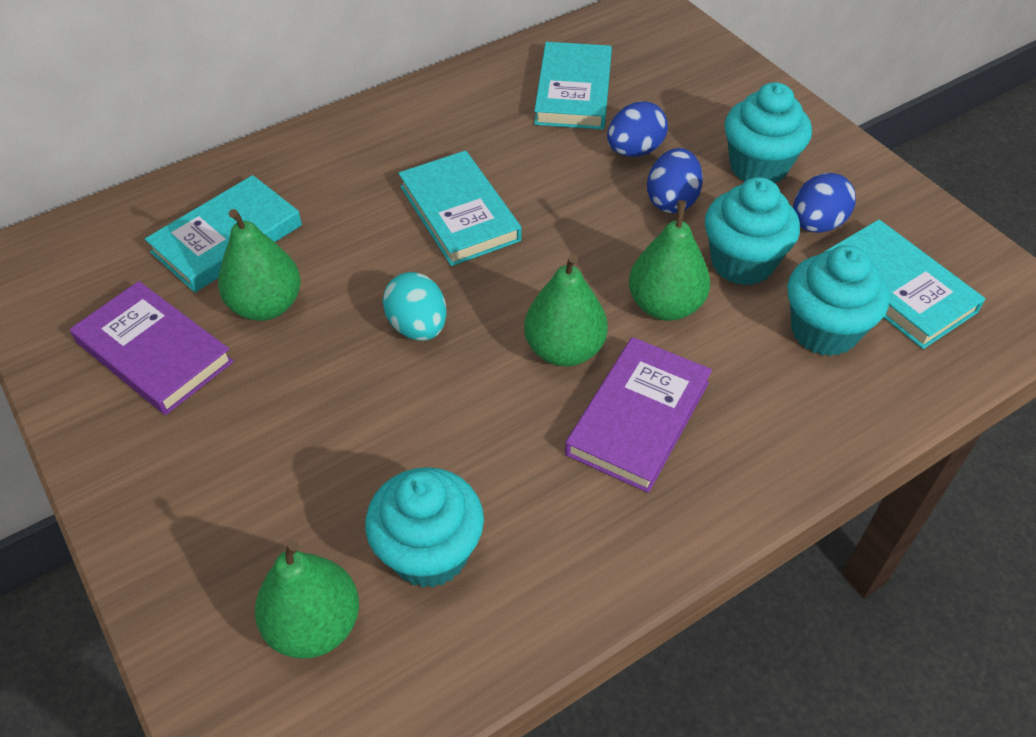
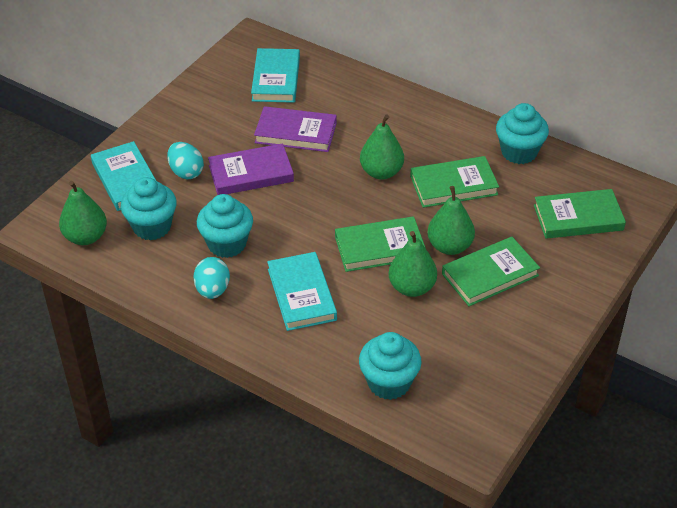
blue egg: 3 -> 0
green book: 0 -> 4
turquoise book: 4 -> 3
turquoise egg: 1 -> 2

